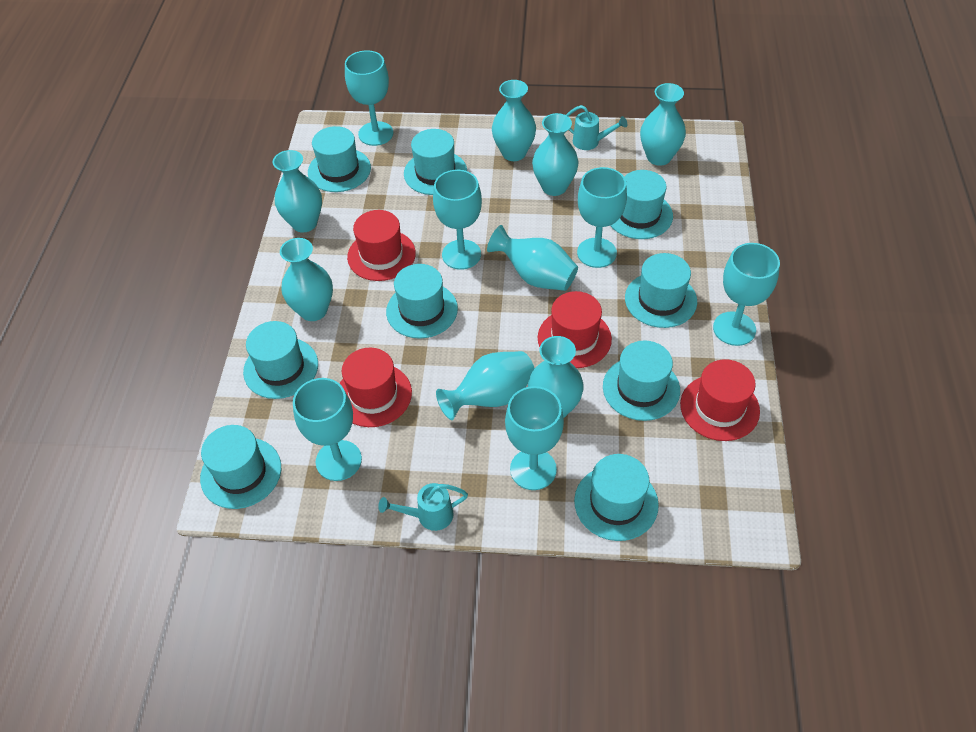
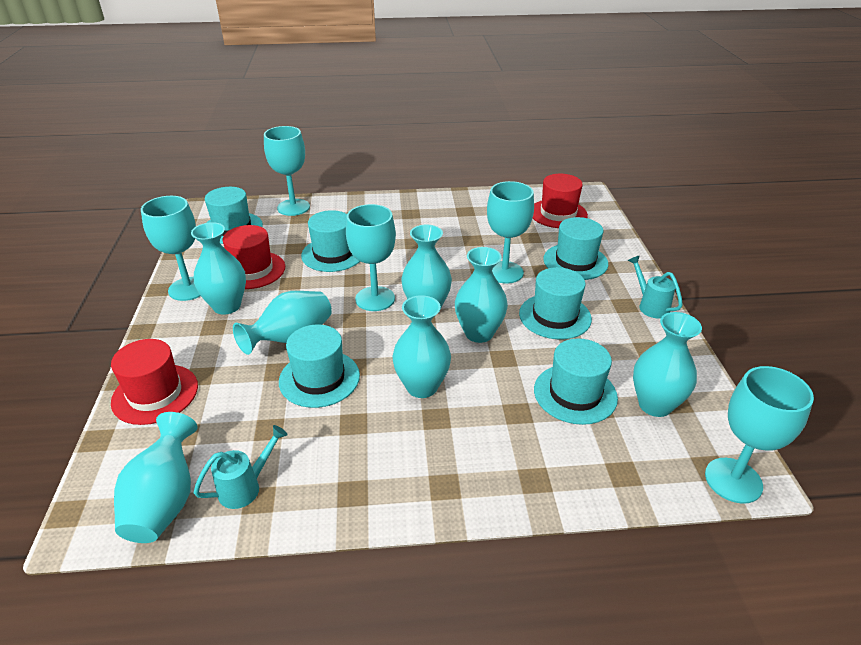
red hat: 4 -> 3
turquoise goblet: 6 -> 5
turquoise hat: 9 -> 6
turquoise vase: 8 -> 7

